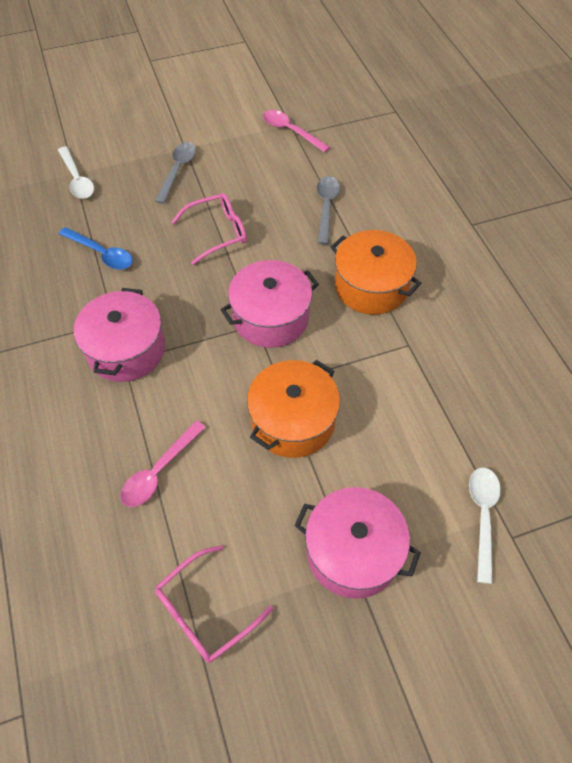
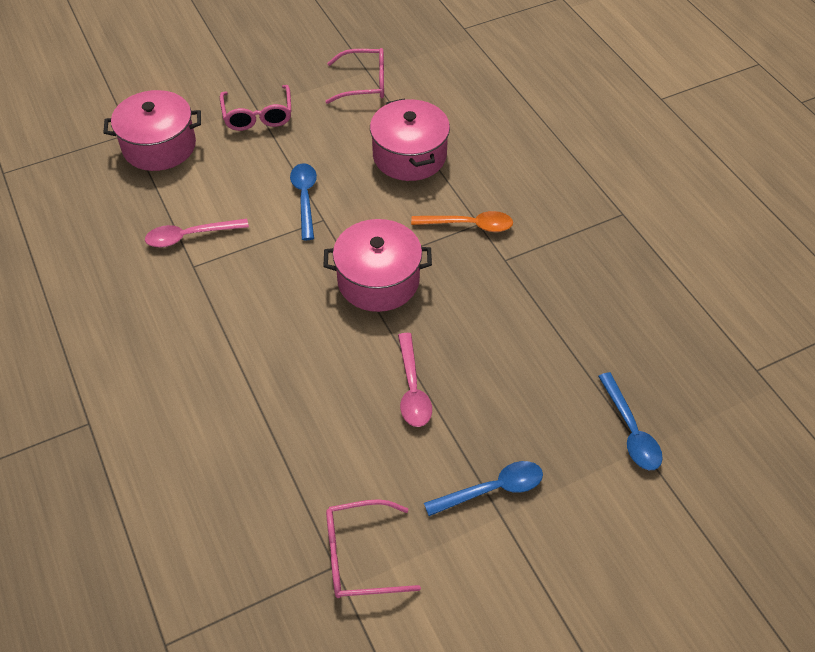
blue spoon: 1 -> 3
grey spoon: 2 -> 0
orange pot: 2 -> 0
orange spoon: 0 -> 1
pink glasses: 2 -> 3
white spoon: 2 -> 0

